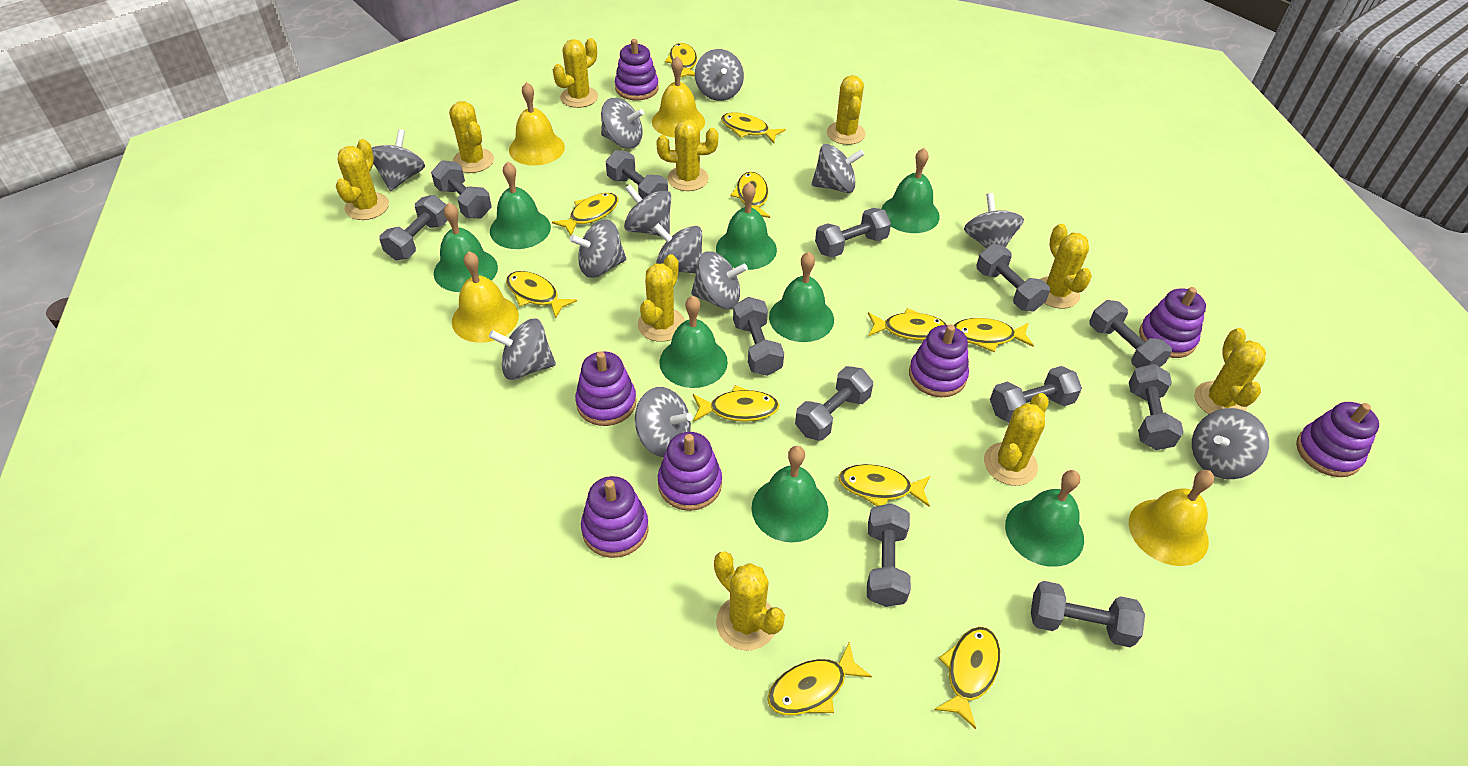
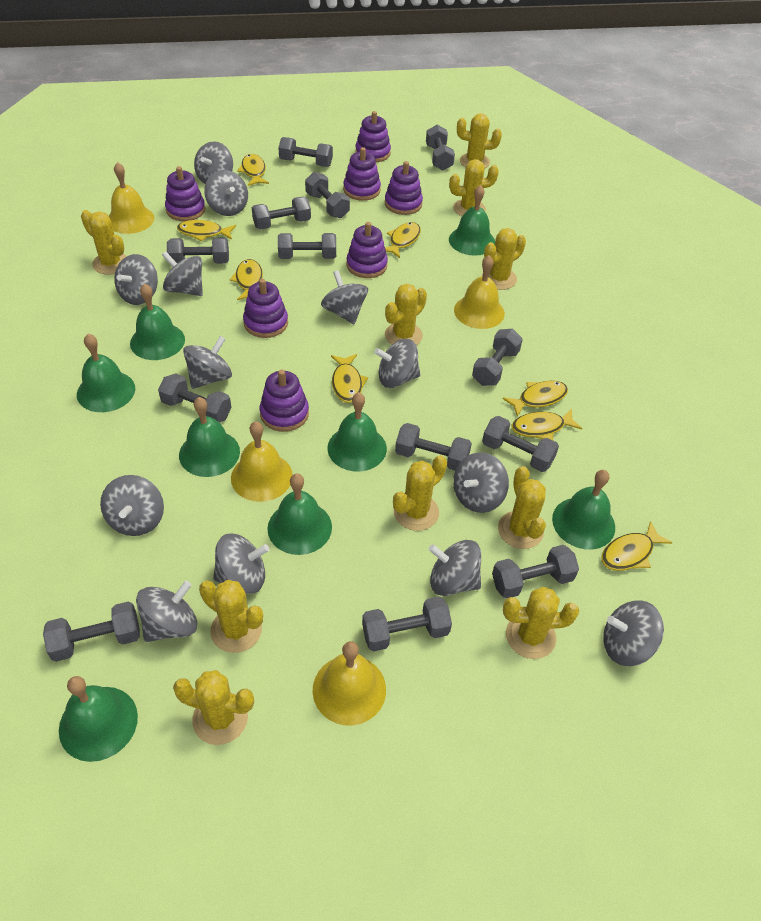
grey dumbbell: 12 -> 13
grey spinning top: 12 -> 13
yellow fish: 11 -> 8

